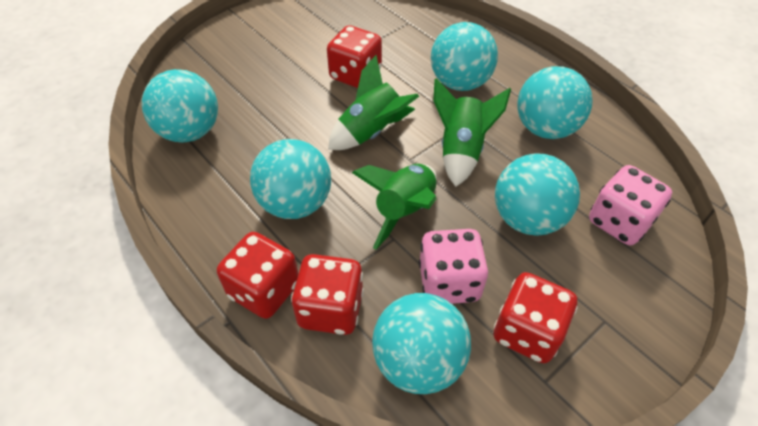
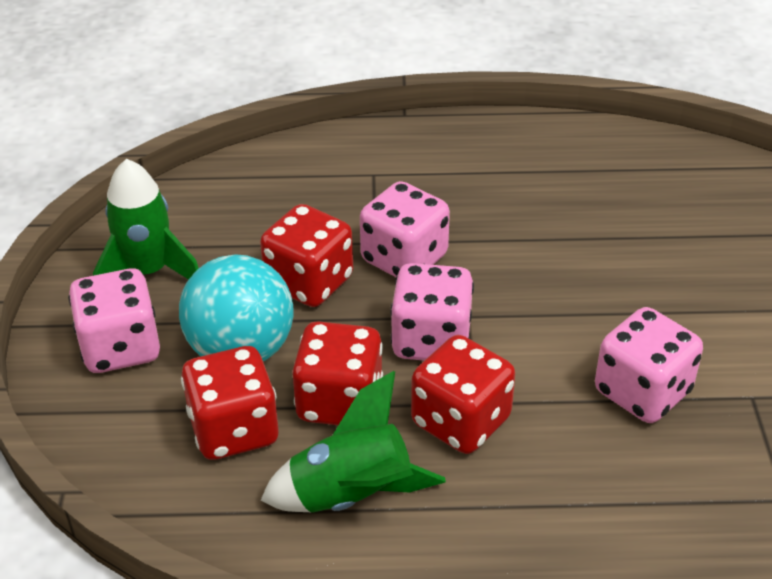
green rocket: 3 -> 2
pink dice: 2 -> 4
turquoise ball: 6 -> 1

